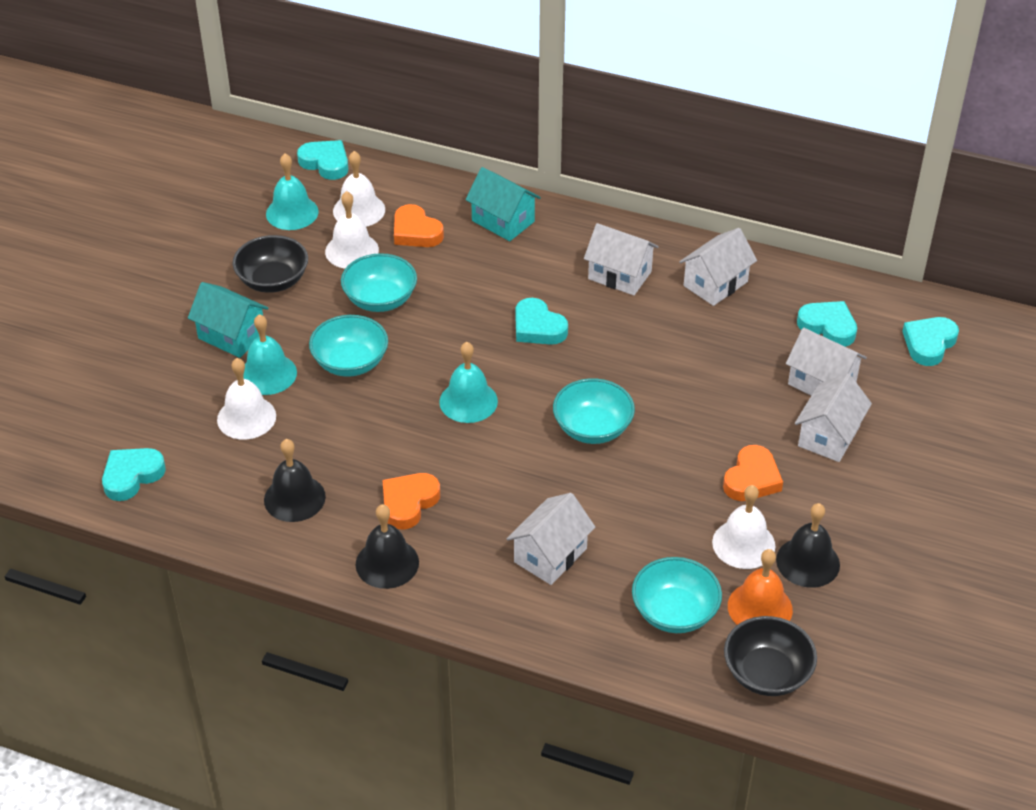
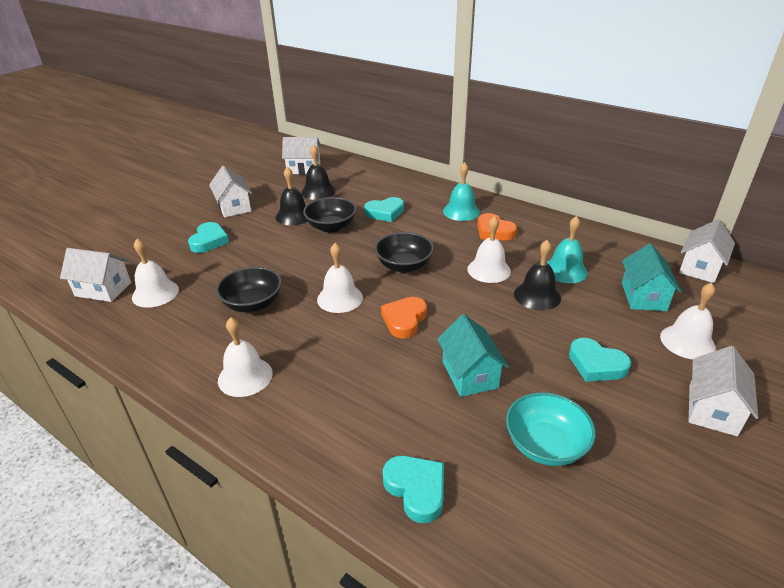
black bowl: 2 -> 3
orange bell: 1 -> 0
orange heart: 3 -> 2
turquoise bell: 3 -> 2
turquoise bowl: 4 -> 1
turquoise heart: 5 -> 4
white bell: 4 -> 5

